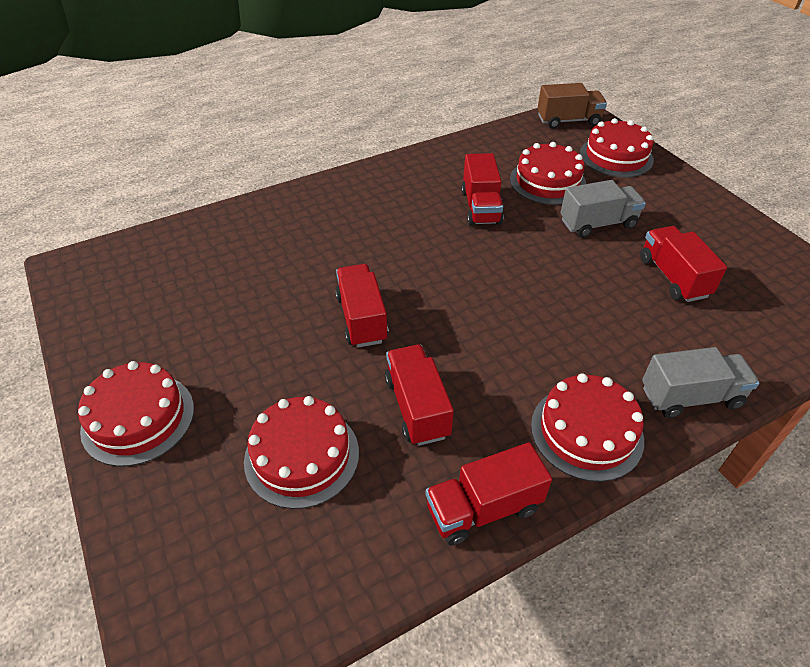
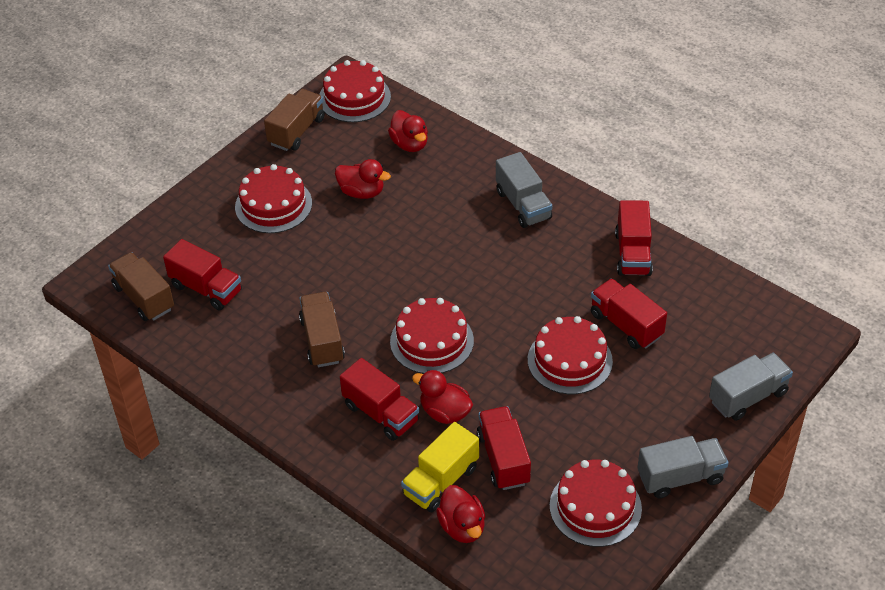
brown truck: 1 -> 3
grey truck: 2 -> 3
red duck: 0 -> 4
yellow truck: 0 -> 1

